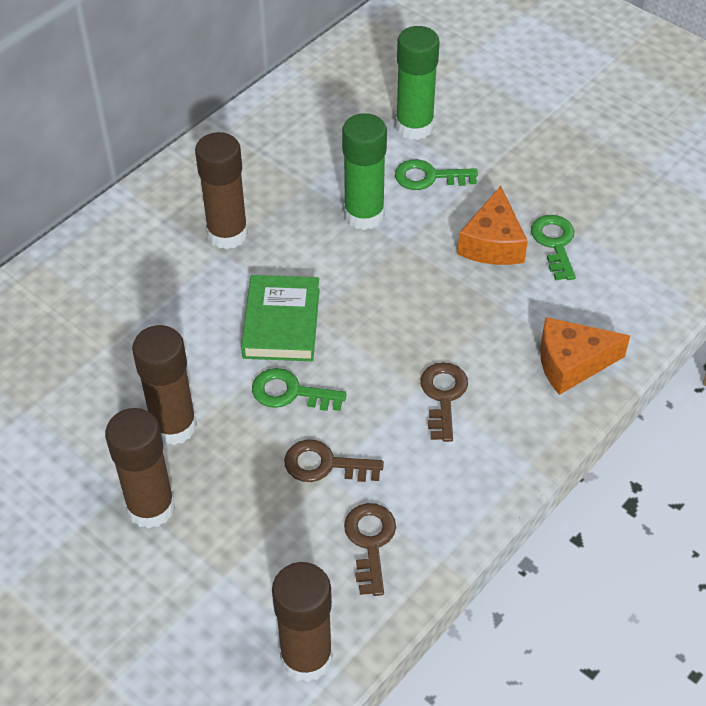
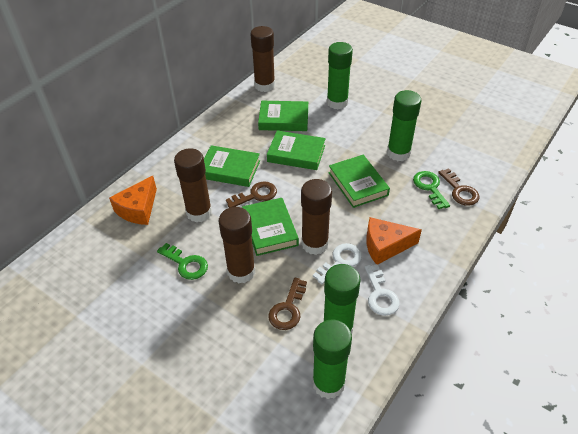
green book: 1 -> 5
green glue stick: 2 -> 4
green key: 3 -> 2
white key: 0 -> 2

